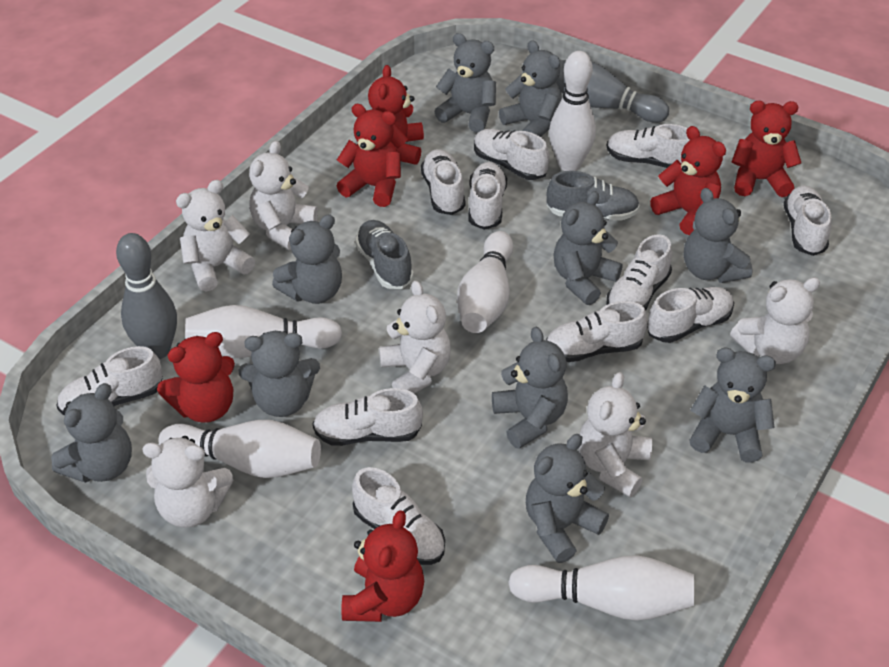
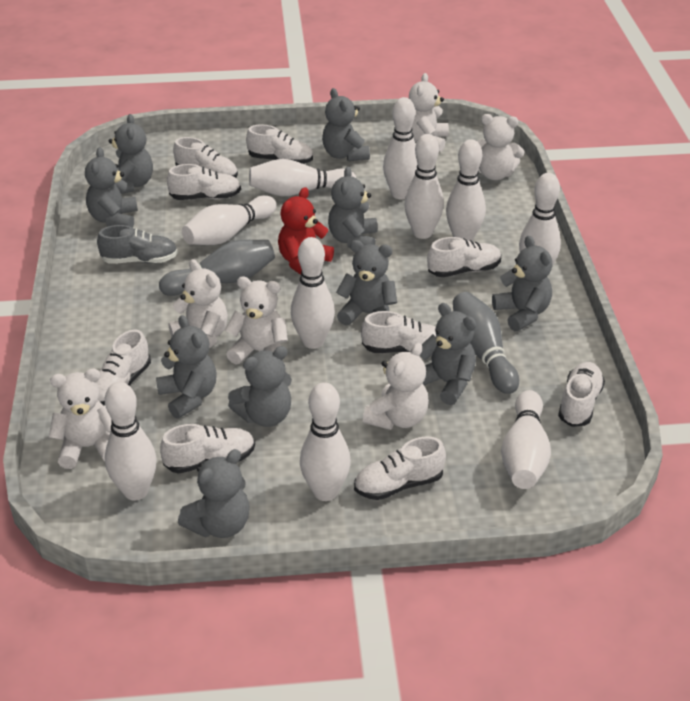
grey shoe: 2 -> 1
red teddy bear: 6 -> 1
white bowling pin: 5 -> 10
white shoe: 11 -> 9

